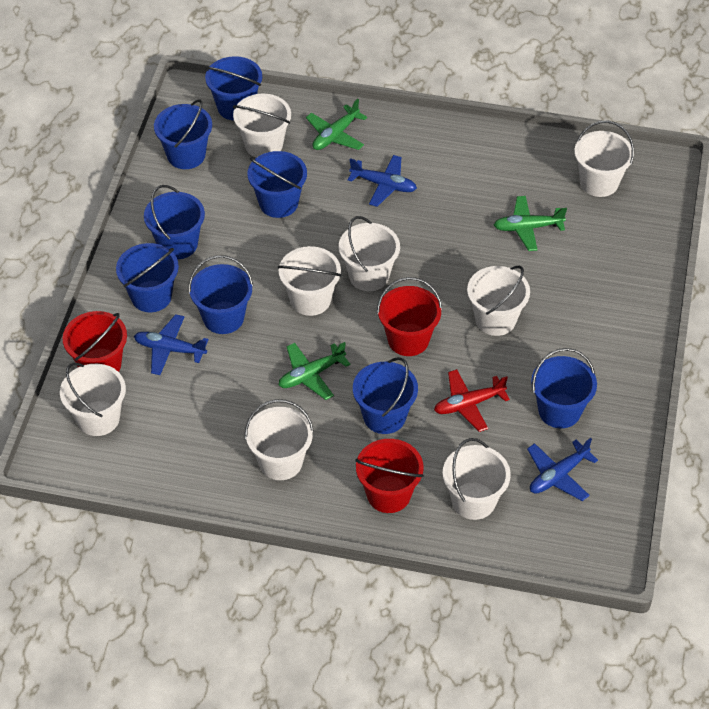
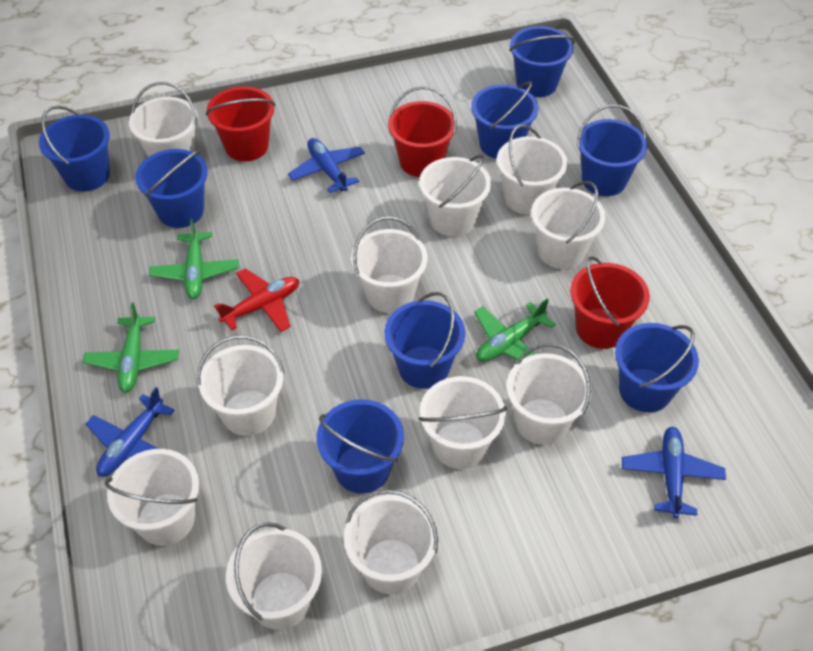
white bucket: 8 -> 11

